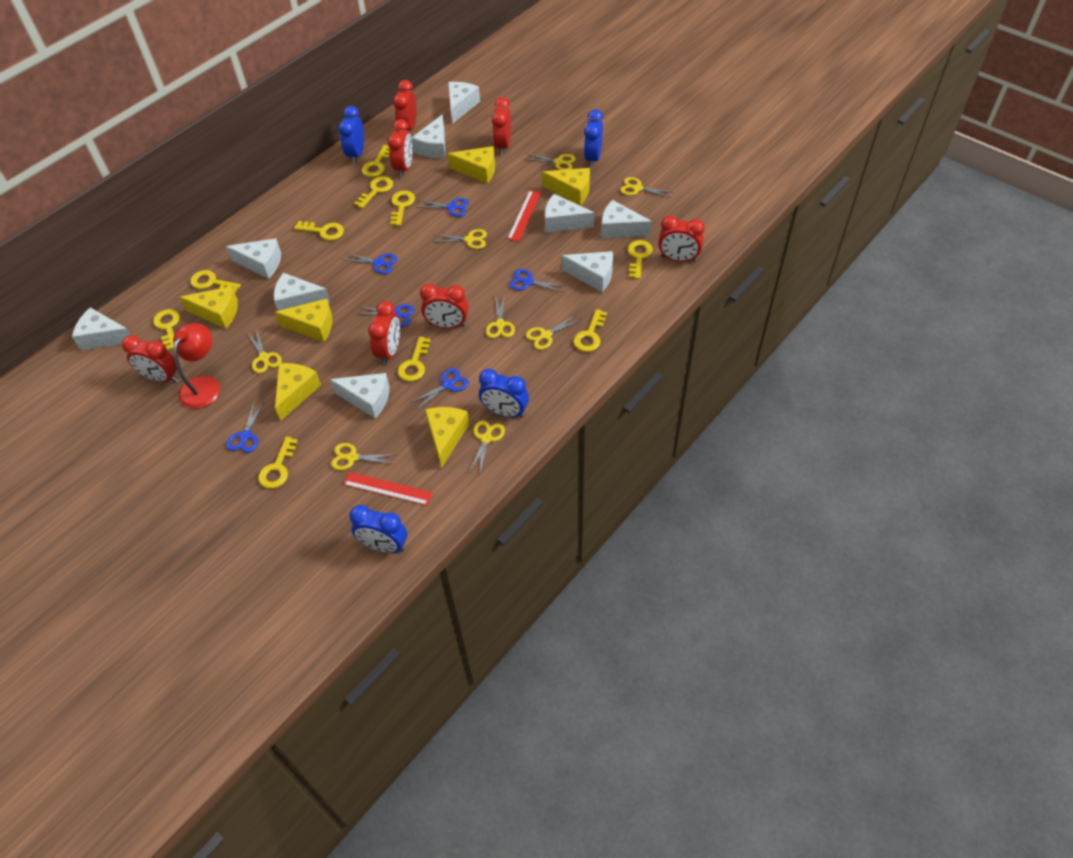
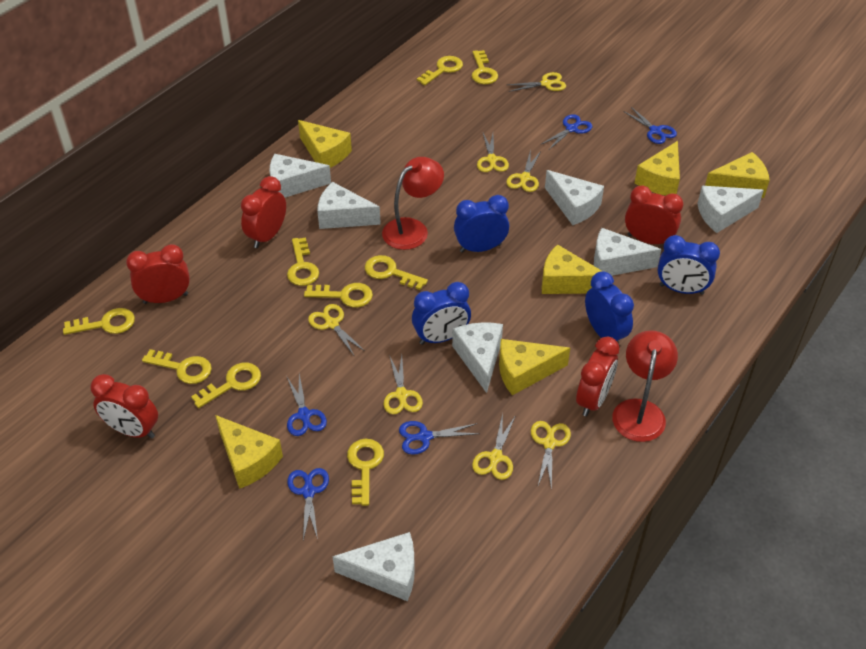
blue scissors: 6 -> 5
red clock: 7 -> 5
red lamp: 1 -> 2
red ruler: 2 -> 0
white cheese: 9 -> 7
yellow key: 10 -> 9
yellow scissors: 8 -> 7

